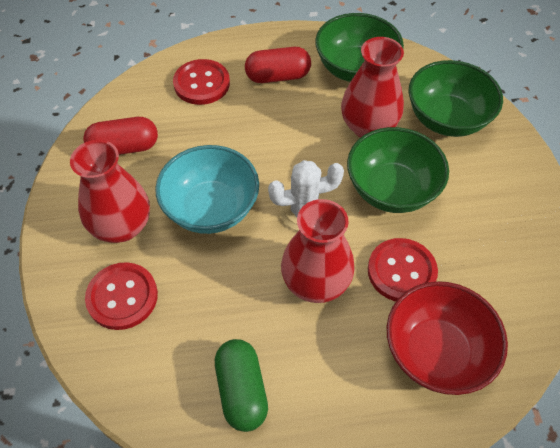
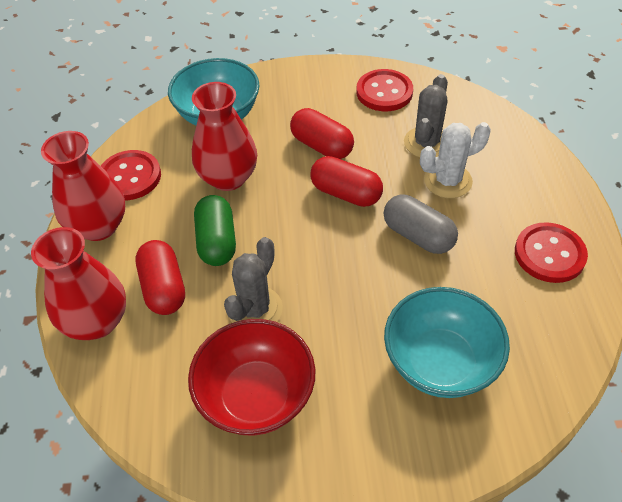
green bowl: 3 -> 0
grey cactus: 0 -> 2
grey capsule: 0 -> 1
red capsule: 2 -> 3
turquoise bowl: 1 -> 2

